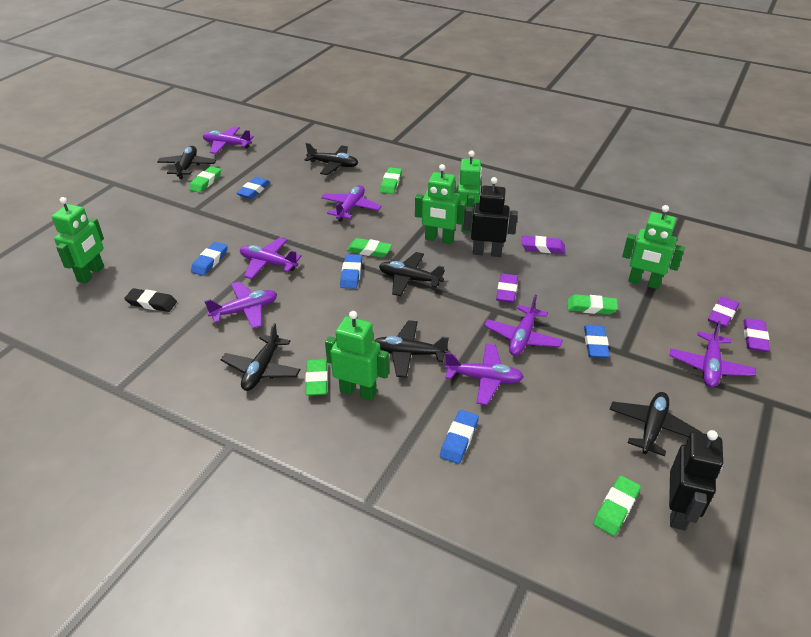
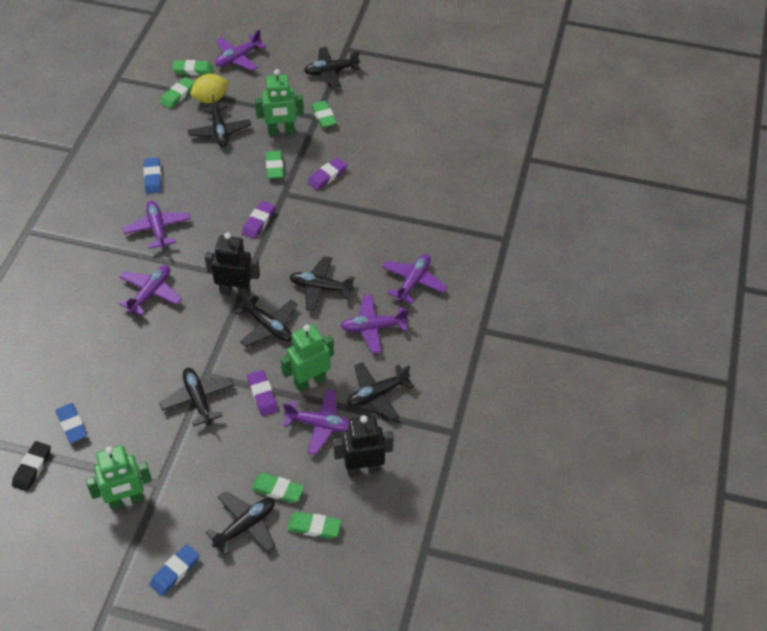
black plane: 6 -> 7
blue eraser: 5 -> 3
green robot: 5 -> 3
purple eraser: 4 -> 3
purple plane: 7 -> 6
yellow lemon: 0 -> 1

